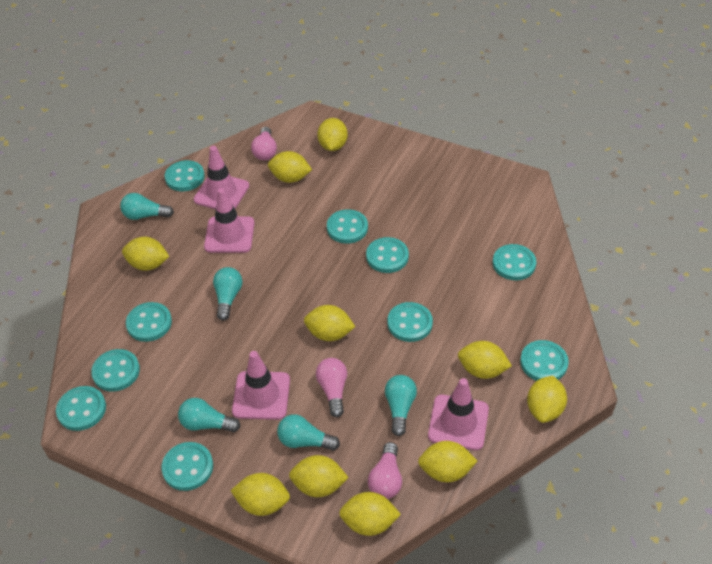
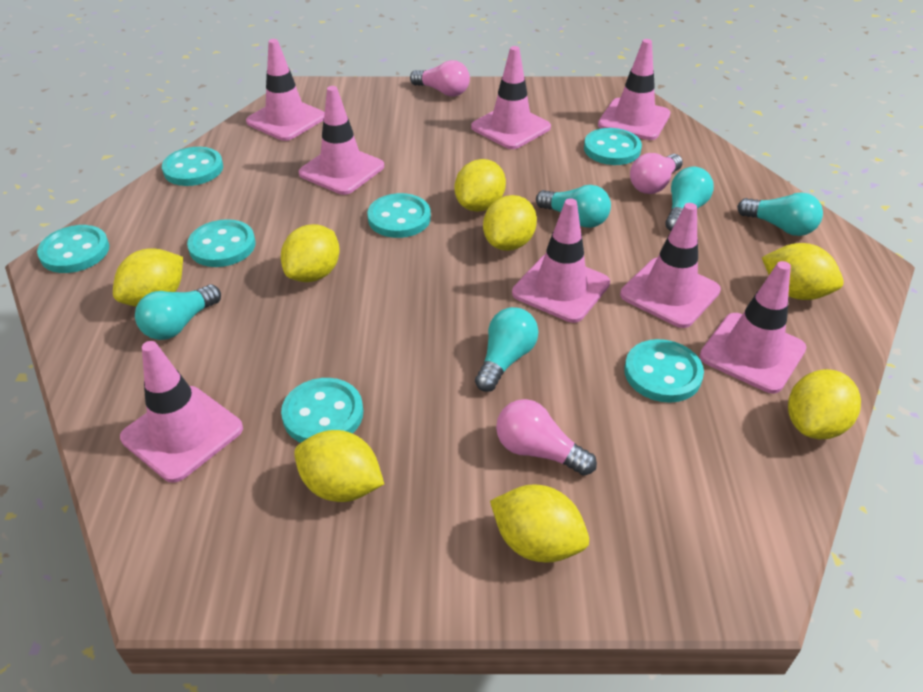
pink traffic cone: 4 -> 8
turquoise button: 10 -> 7
yellow lemon: 10 -> 8

